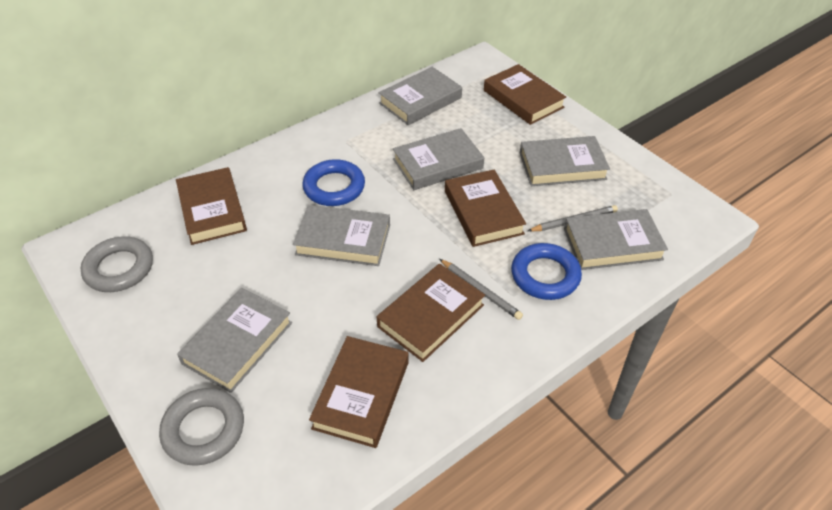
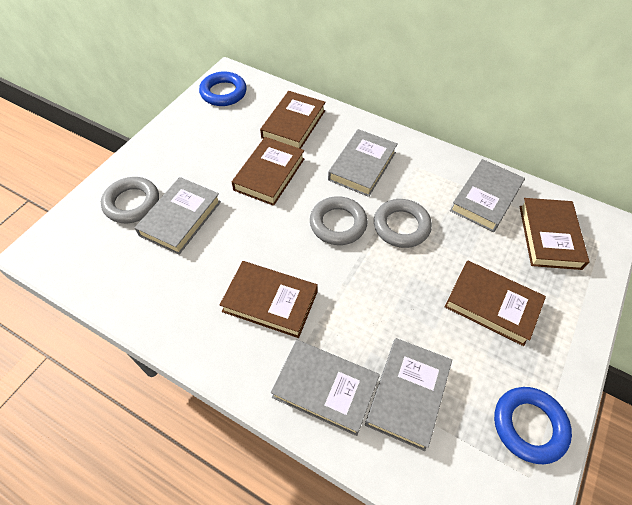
grey book: 6 -> 5
grey pencil: 2 -> 0
grey ring: 2 -> 3

